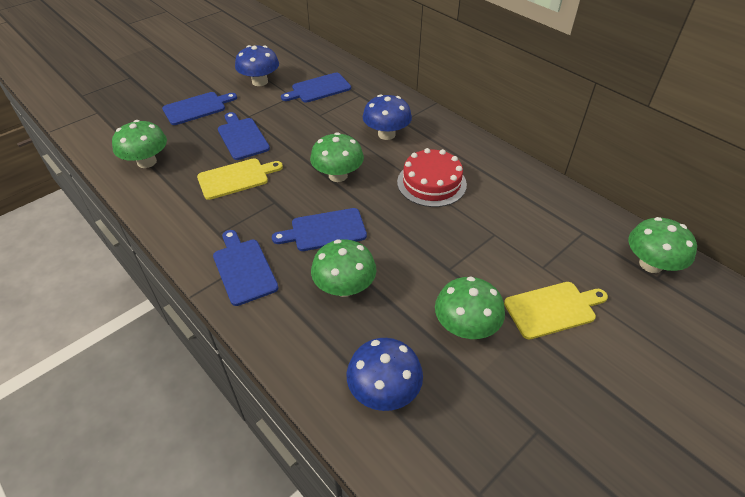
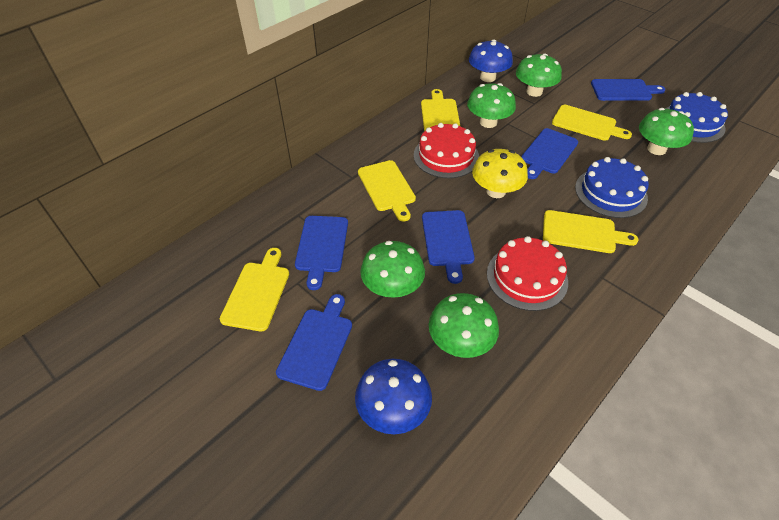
blue cake: 0 -> 2
blue mushroom: 3 -> 2
red cake: 1 -> 2
yellow cutting board: 2 -> 5
yellow mushroom: 0 -> 1

